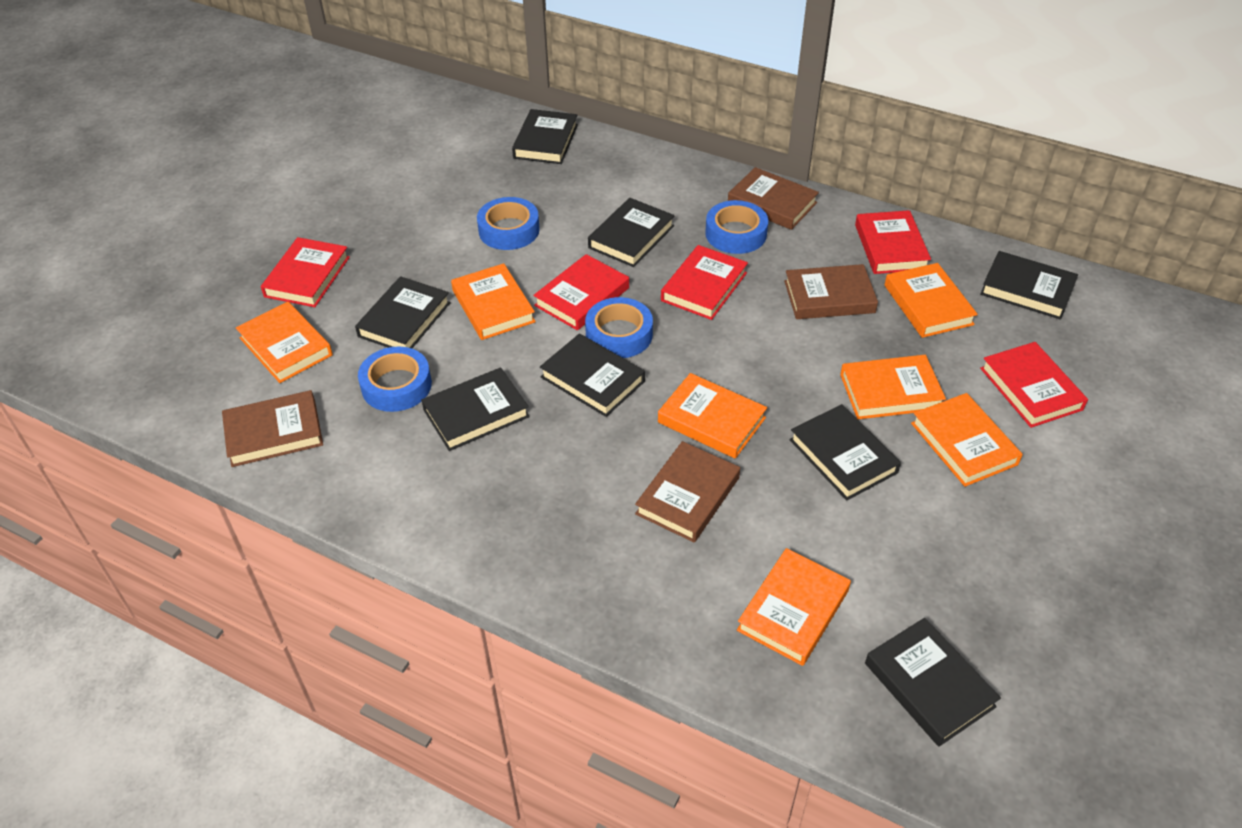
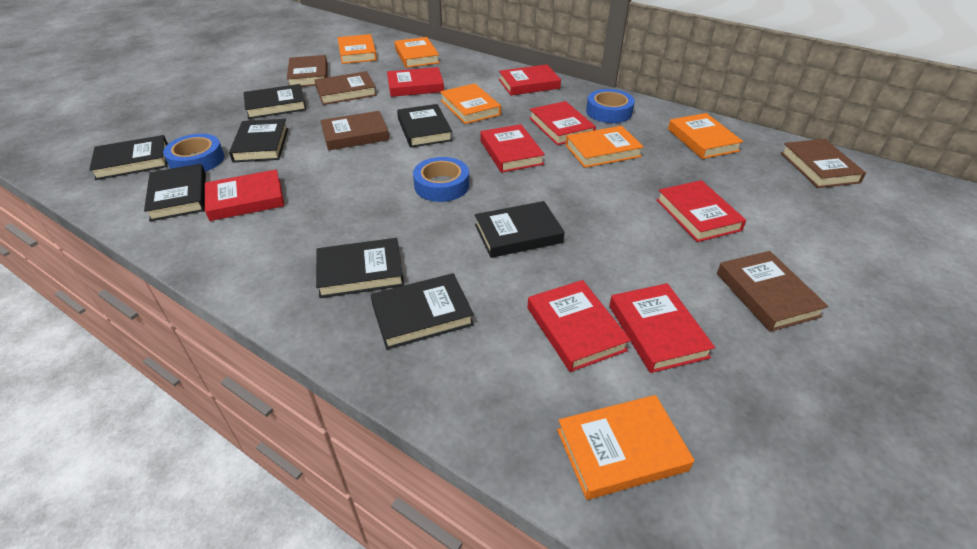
blue tape: 4 -> 3
brown book: 4 -> 5
orange book: 7 -> 6
red book: 5 -> 8

